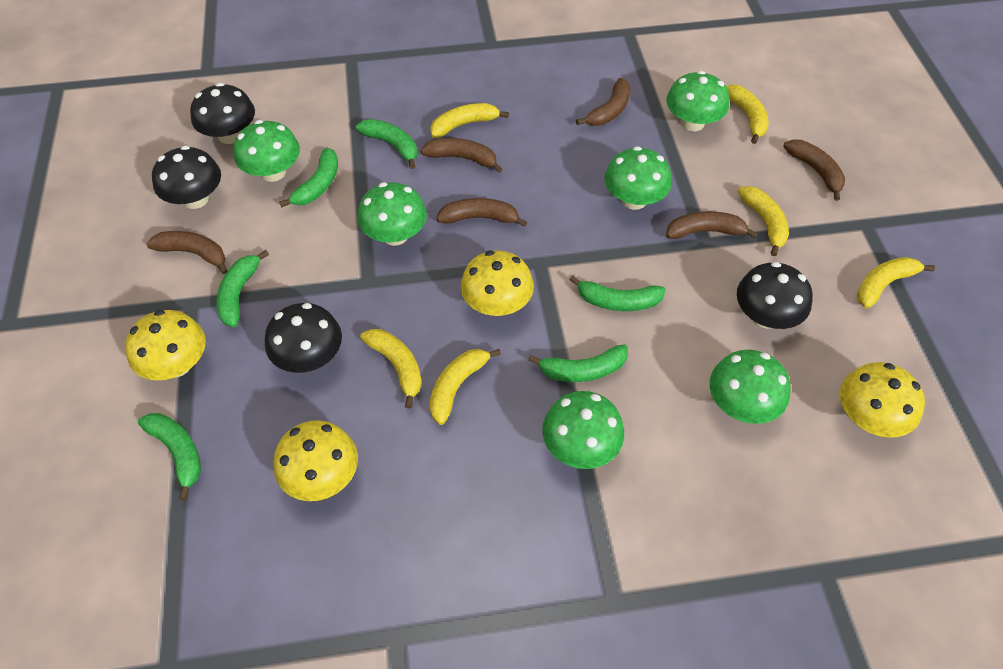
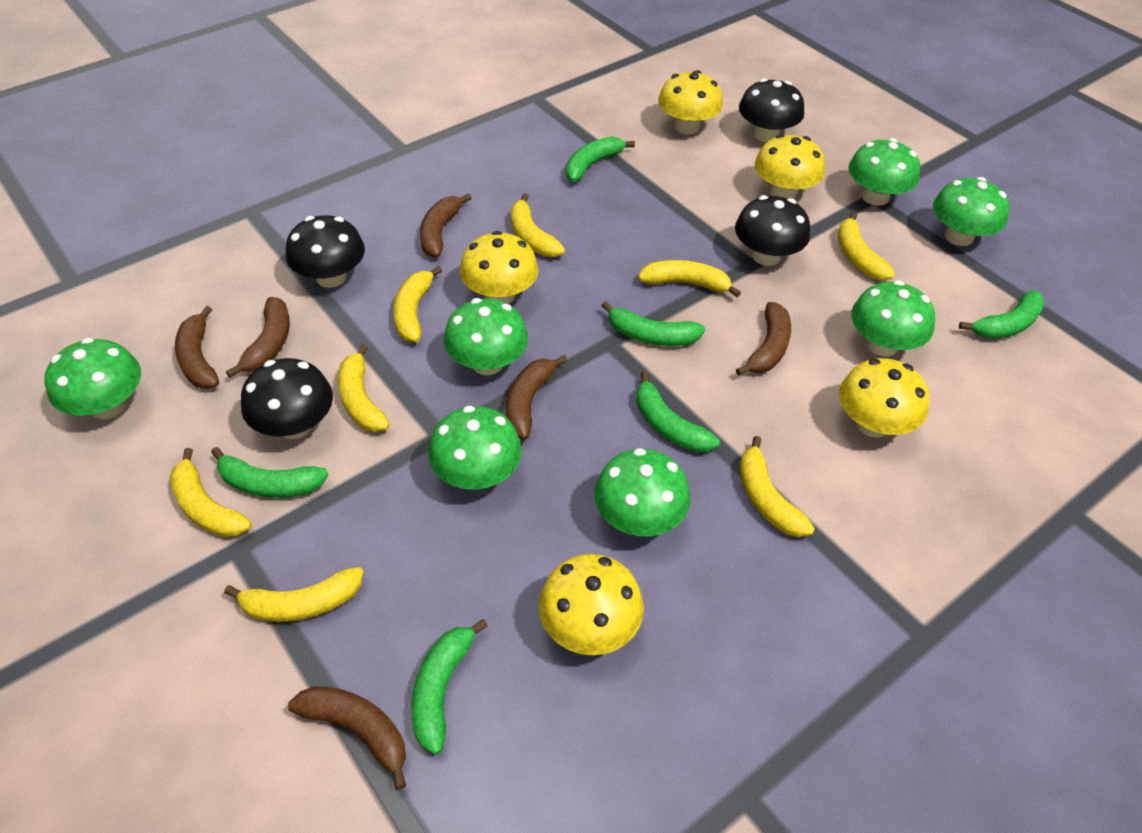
green mushroom: 6 -> 7
yellow banana: 6 -> 8
yellow mushroom: 4 -> 5

